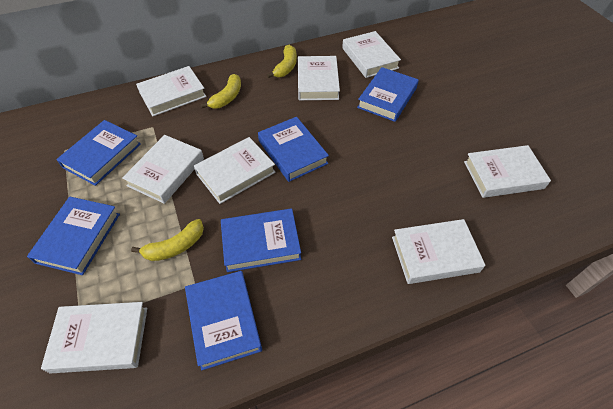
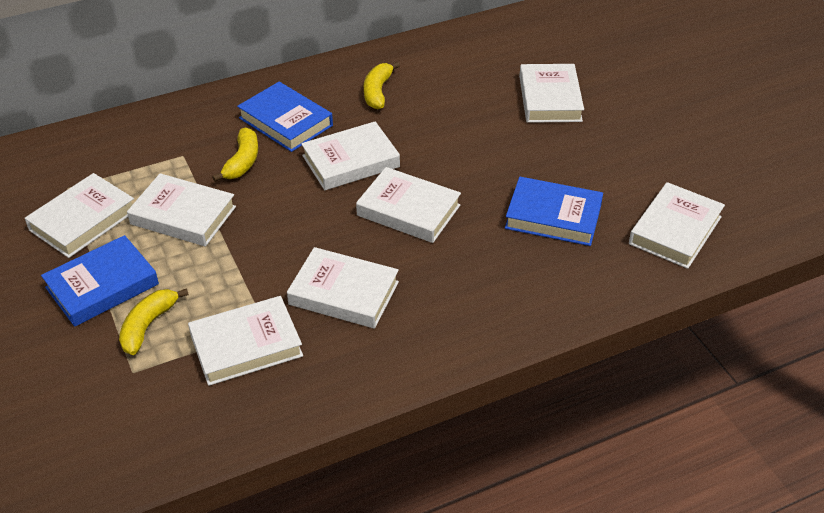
blue book: 6 -> 3

